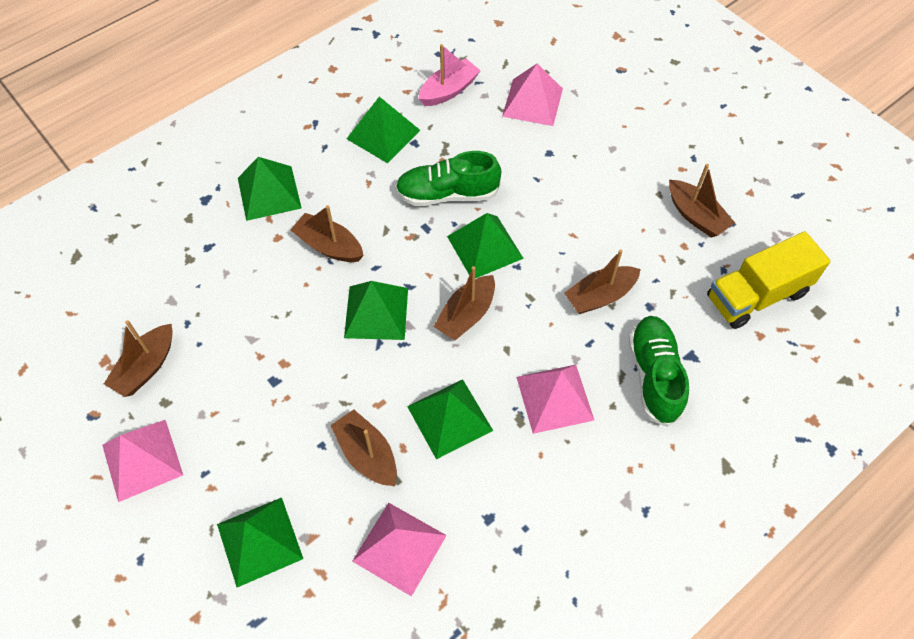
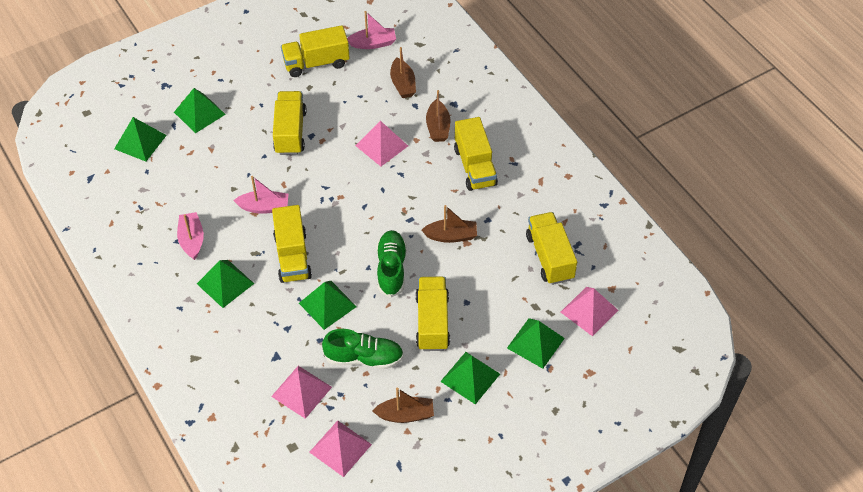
brown boat: 6 -> 4
pink boat: 1 -> 3
yellow truck: 1 -> 6

